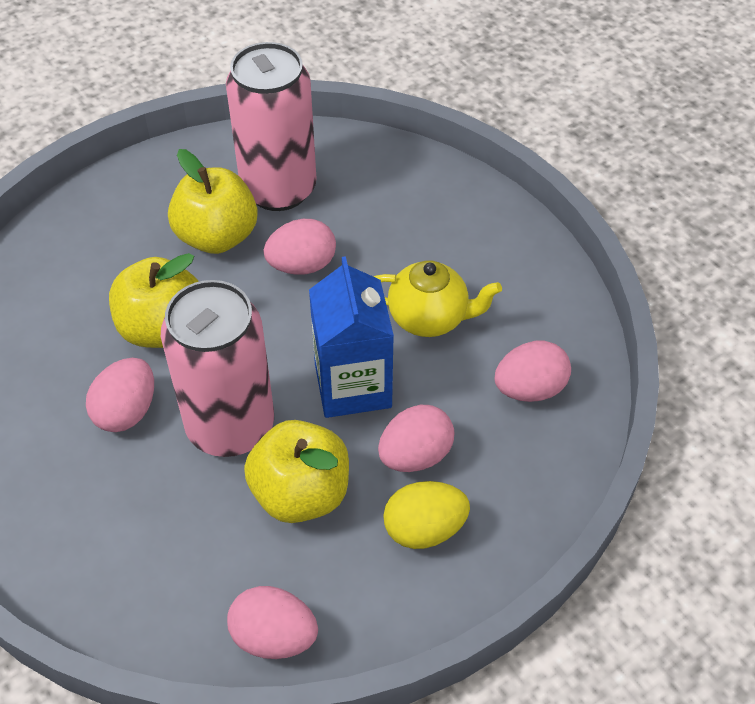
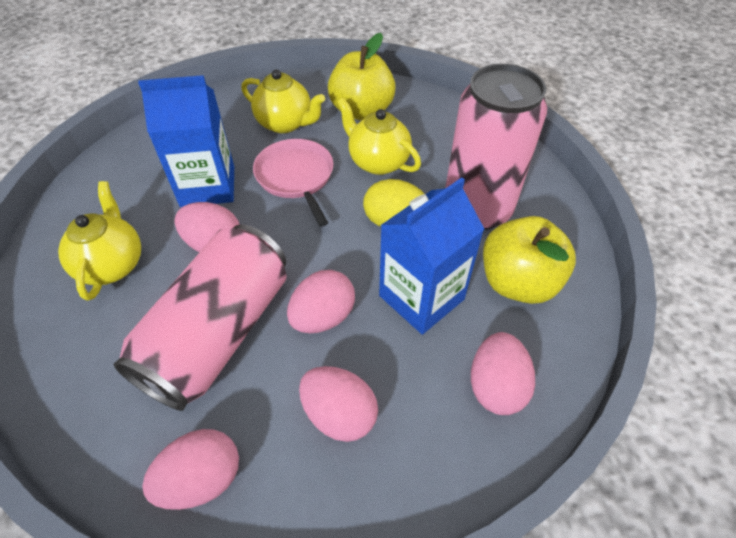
blue carton: 1 -> 2
pink pan: 0 -> 1
yellow apple: 3 -> 2
yellow teapot: 1 -> 3

